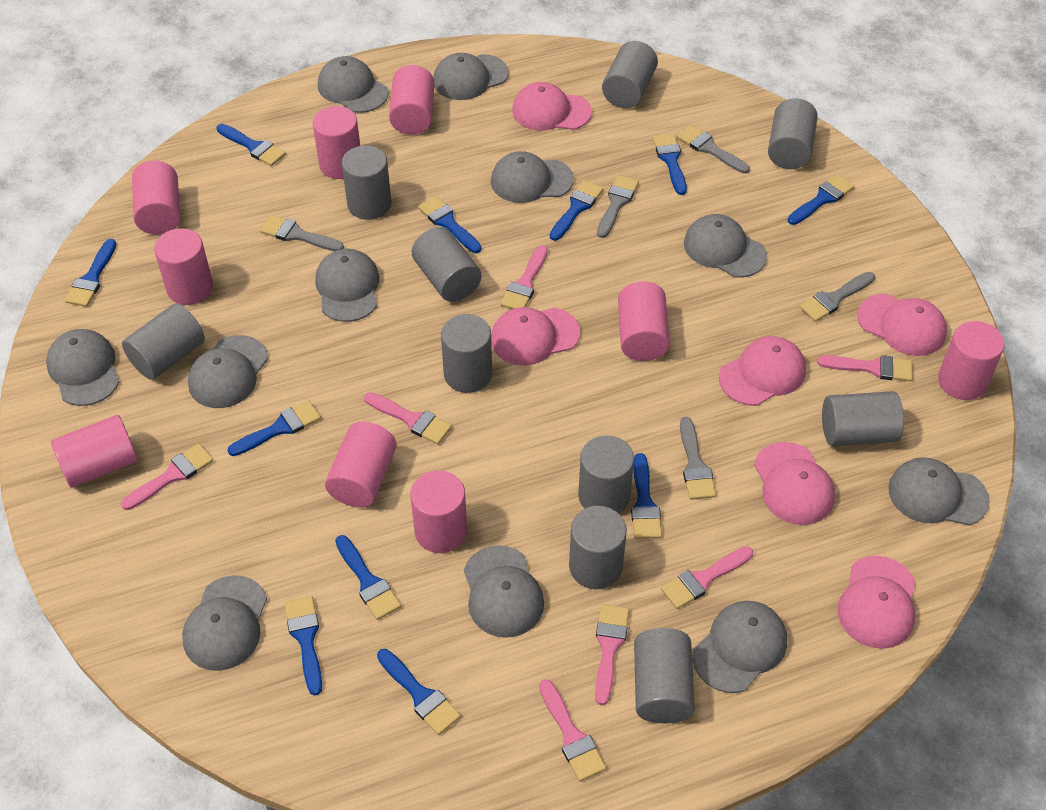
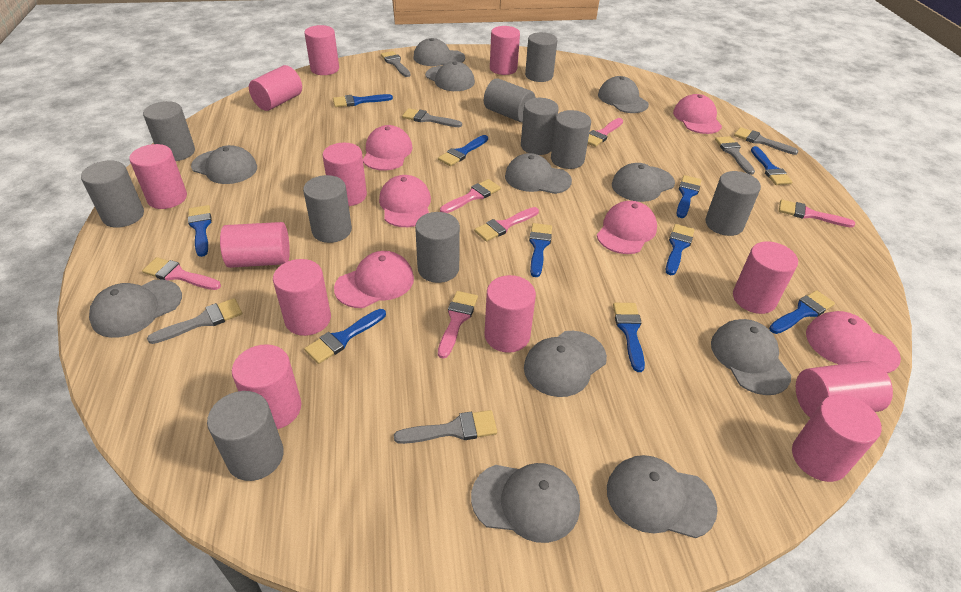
blue brush: 11 -> 10
grey brush: 5 -> 6
pink brush: 7 -> 6
pink cylinder: 9 -> 12

